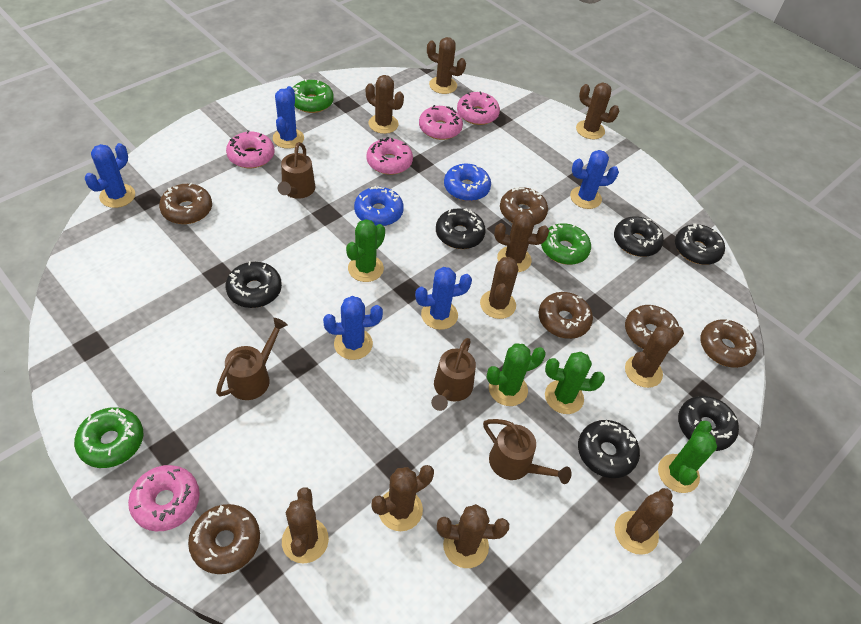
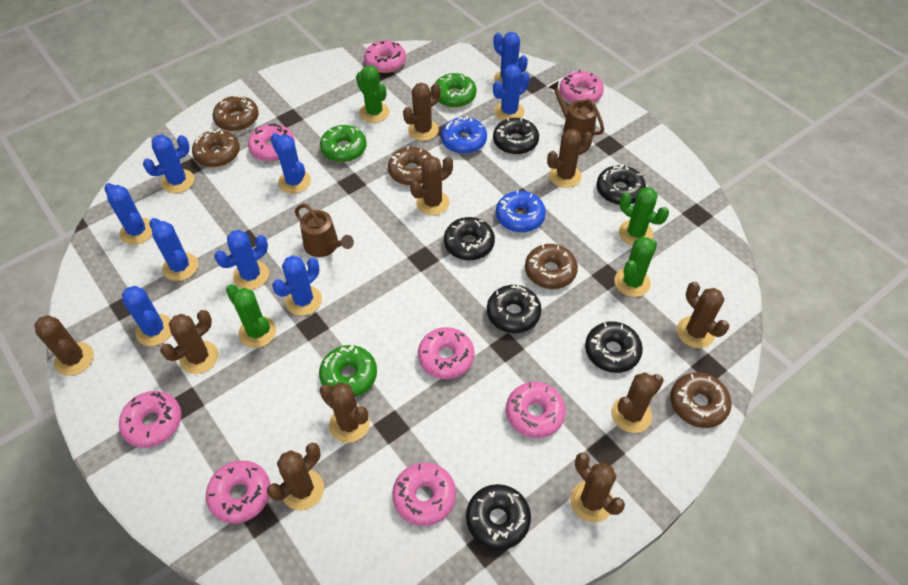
blue cactus: 5 -> 9
brown donut: 6 -> 5
brown watering can: 4 -> 2
pink donut: 5 -> 8

